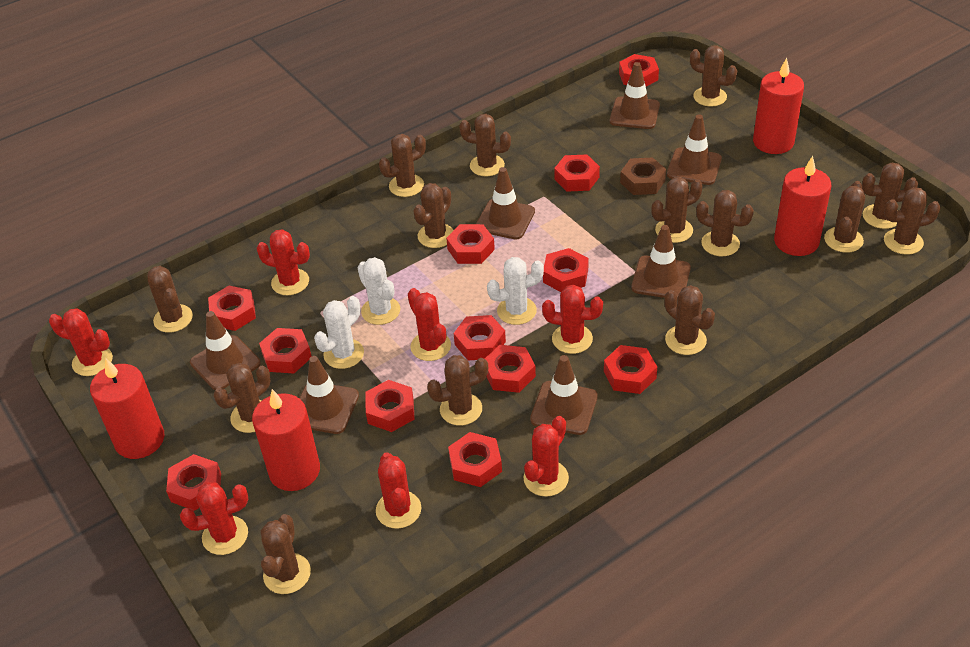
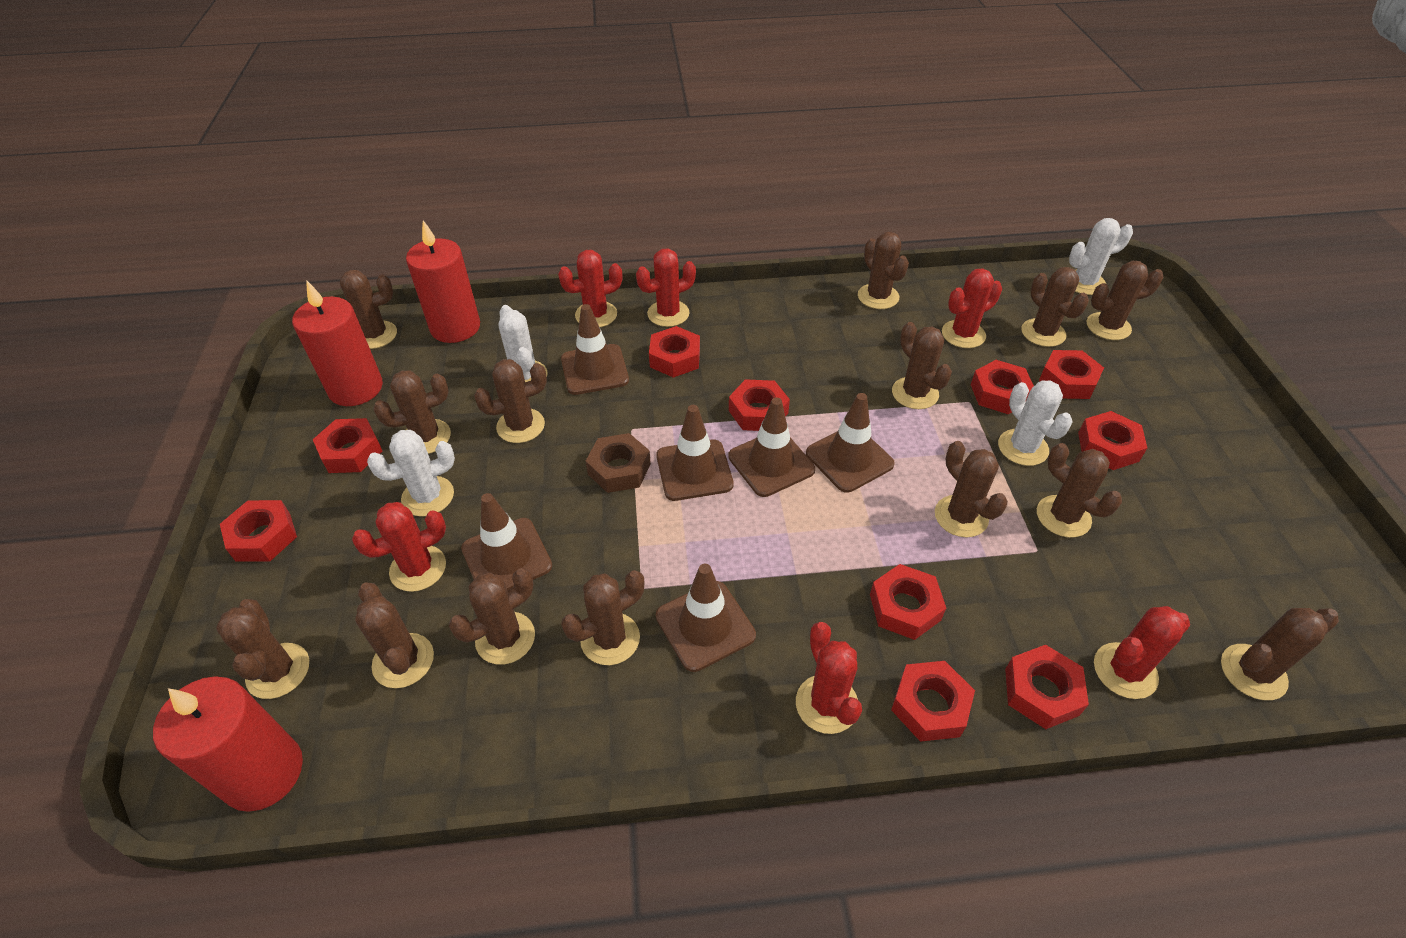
brown traffic cone: 7 -> 6
red cactus: 7 -> 6
red candle: 4 -> 3
red nut: 12 -> 10
white cactus: 3 -> 4

